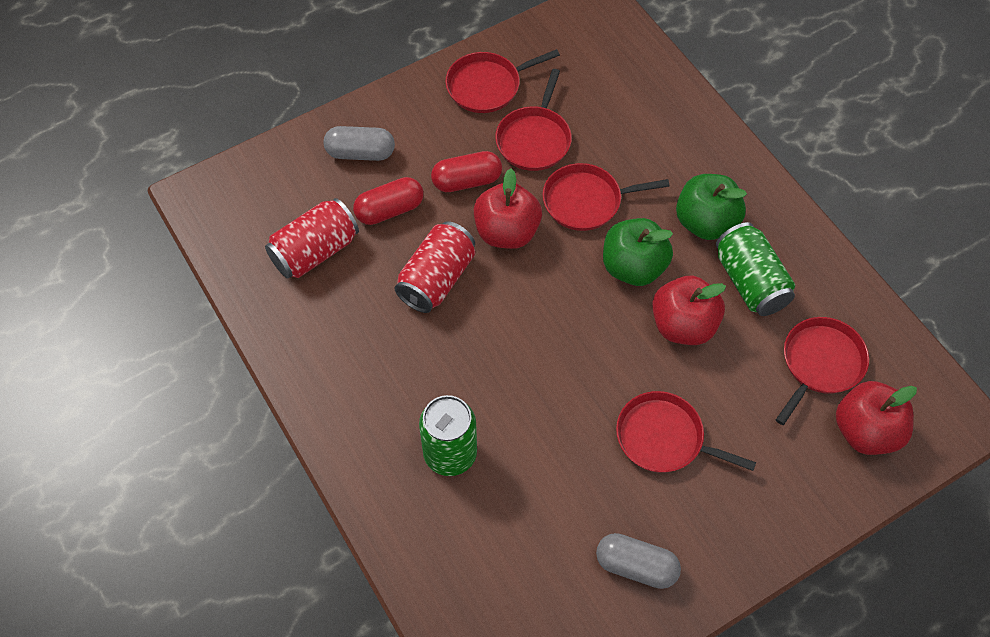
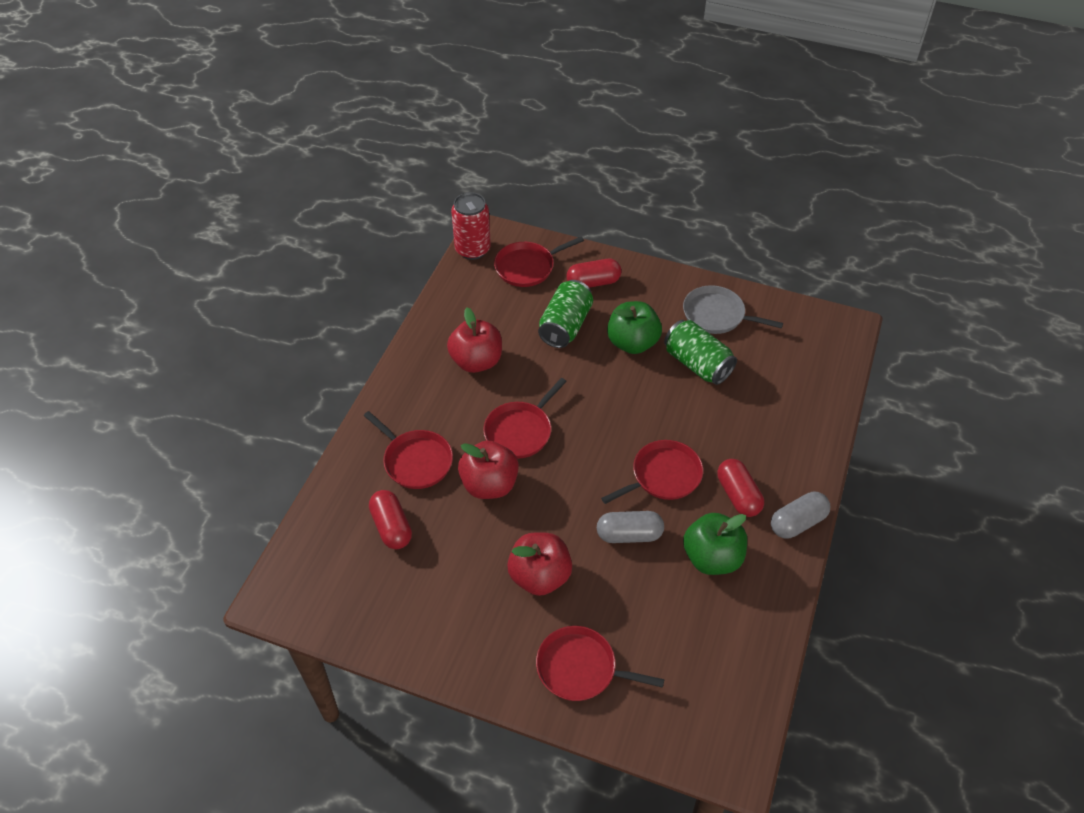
grey pan: 0 -> 1
red can: 2 -> 1
red capsule: 2 -> 3

